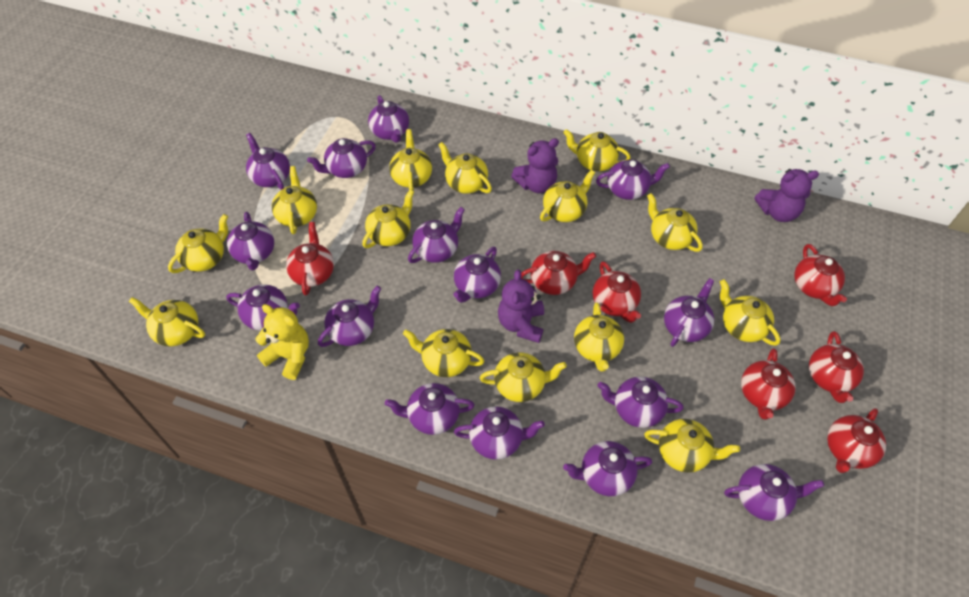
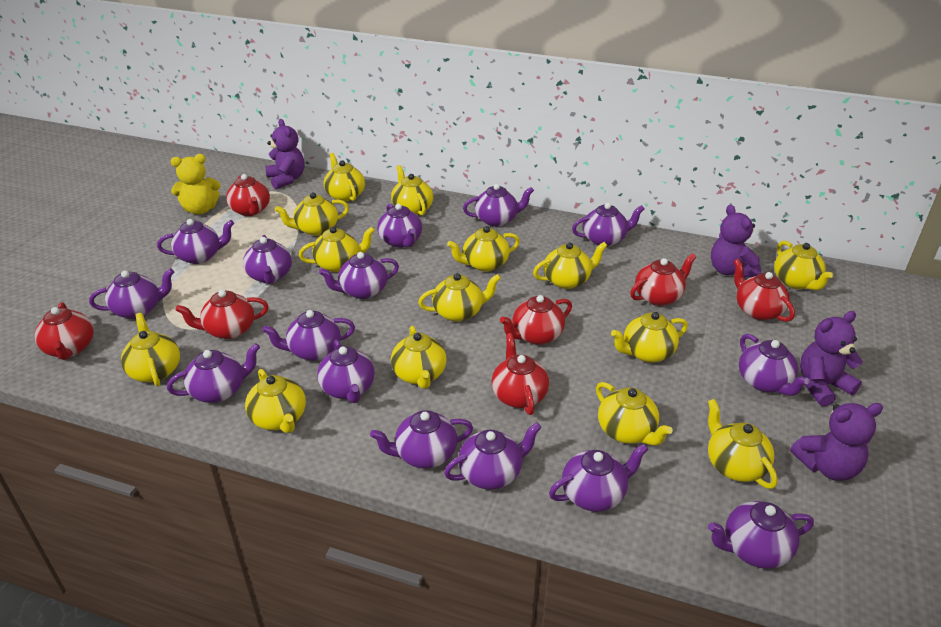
purple teddy bear: 3 -> 4

